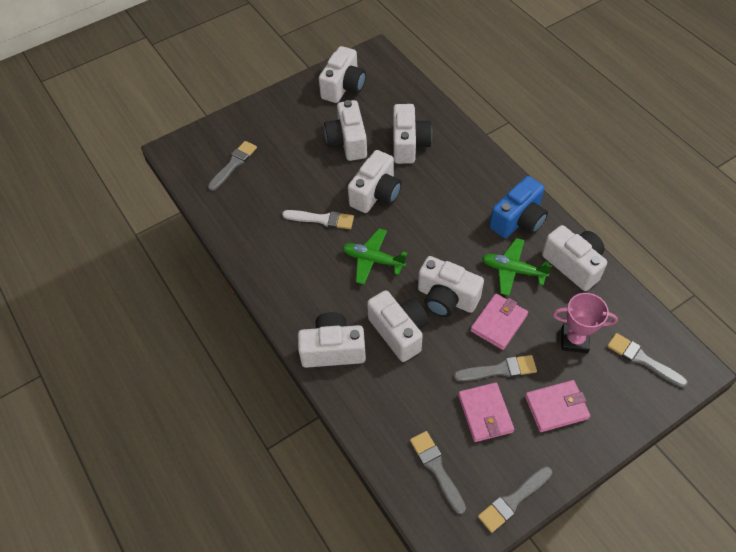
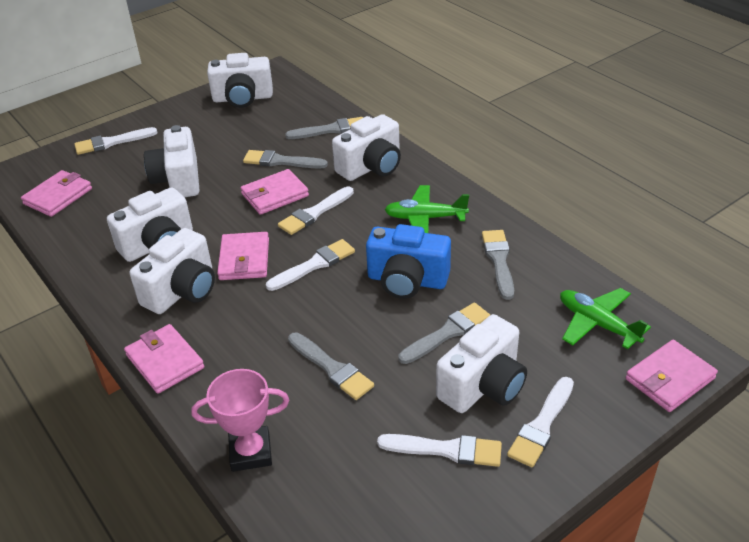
pink wallet: 3 -> 5
white brush: 1 -> 5
white camera: 8 -> 6

